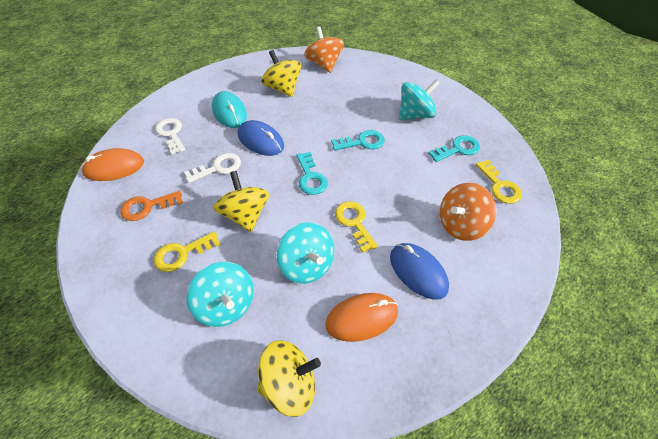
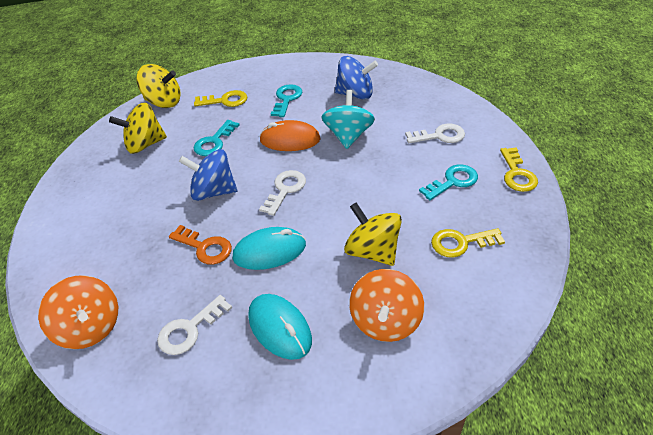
blue mouse: 2 -> 0
blue spinning top: 0 -> 2
orange mouse: 2 -> 1
turquoise mouse: 1 -> 2
turquoise spinning top: 3 -> 1
white key: 2 -> 3

